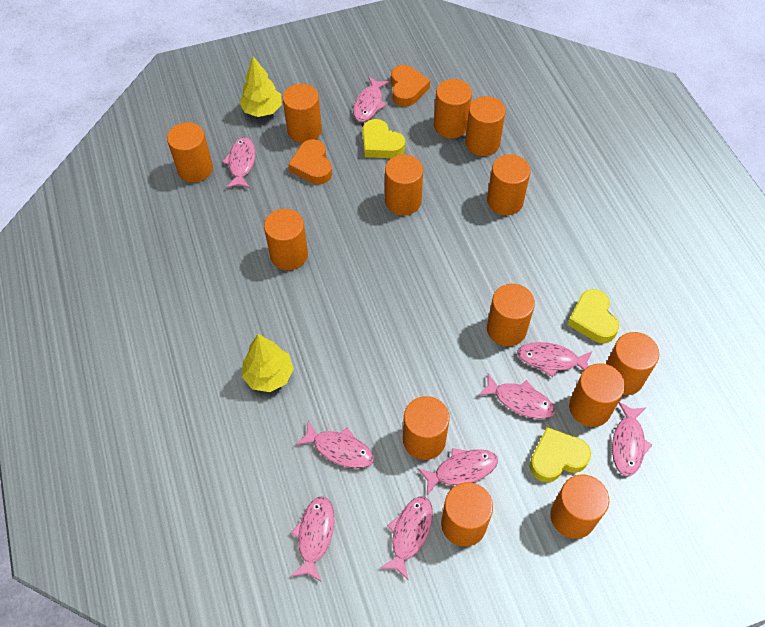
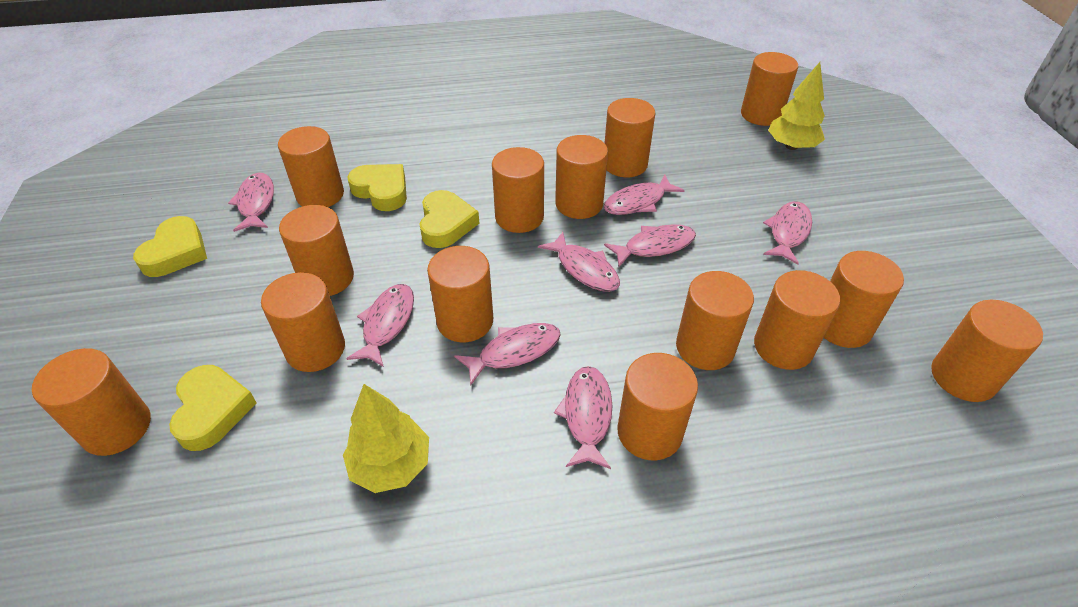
orange cylinder: 13 -> 14
orange heart: 2 -> 0
pink fish: 9 -> 8
yellow heart: 3 -> 4

